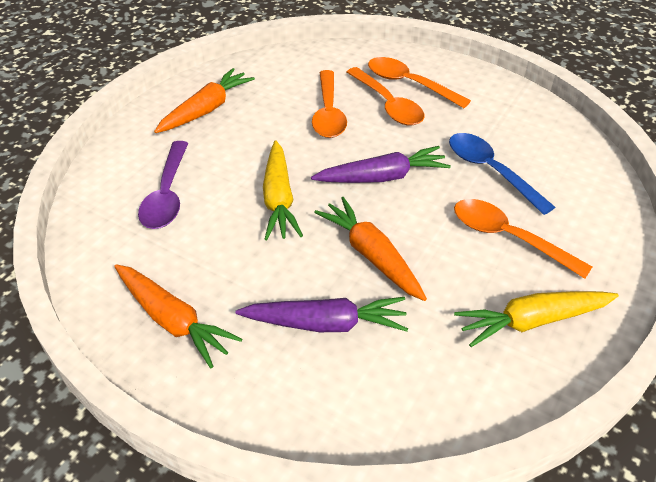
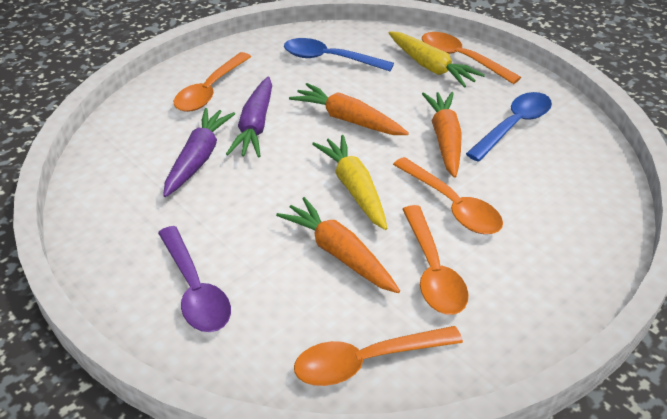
blue spoon: 1 -> 2
orange spoon: 4 -> 5

